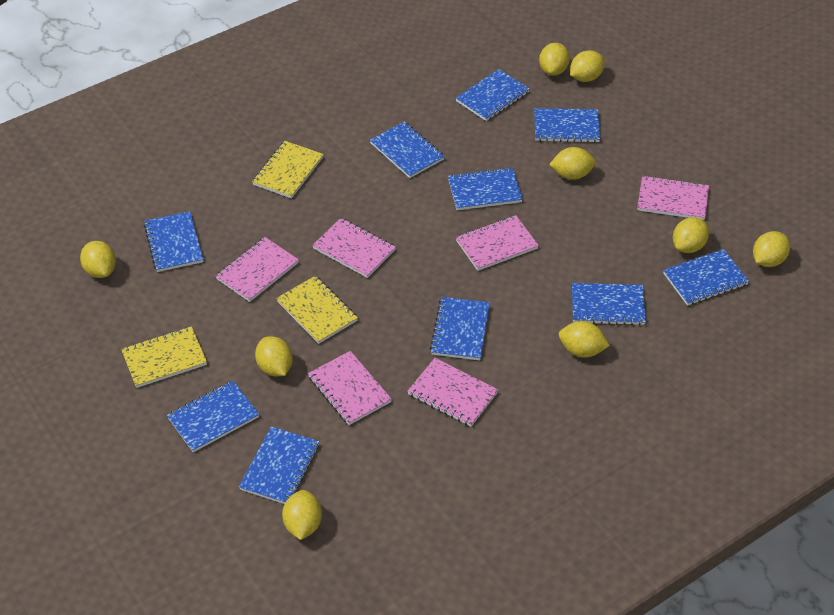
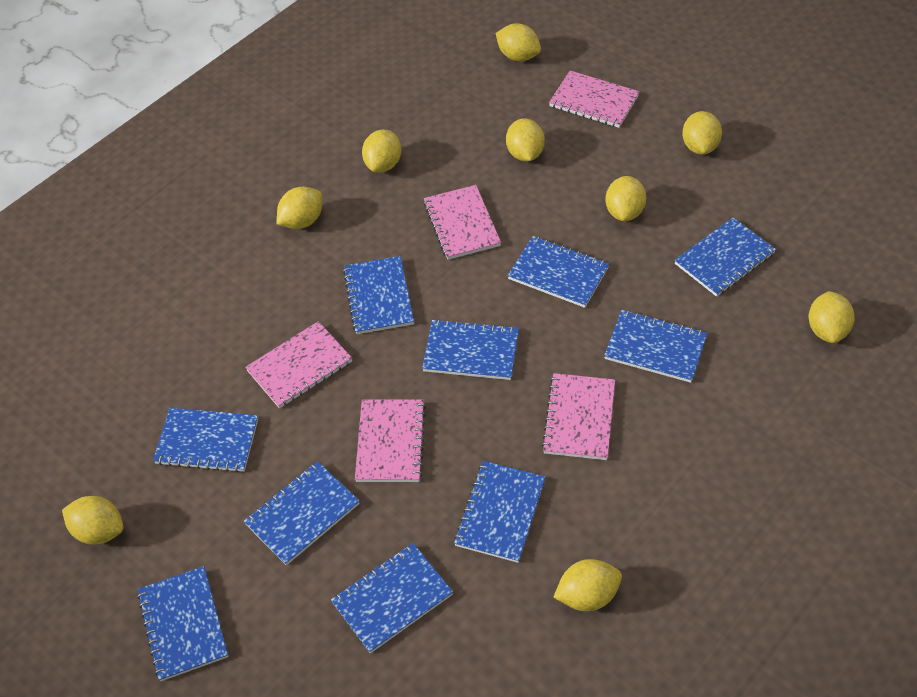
pink notebook: 6 -> 5
yellow notebook: 3 -> 0

